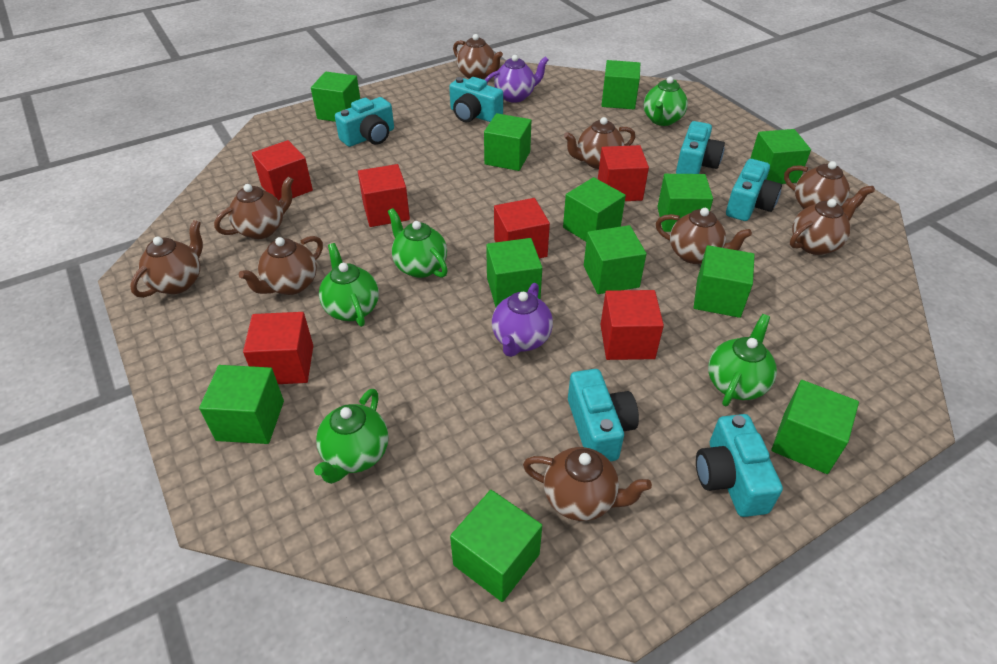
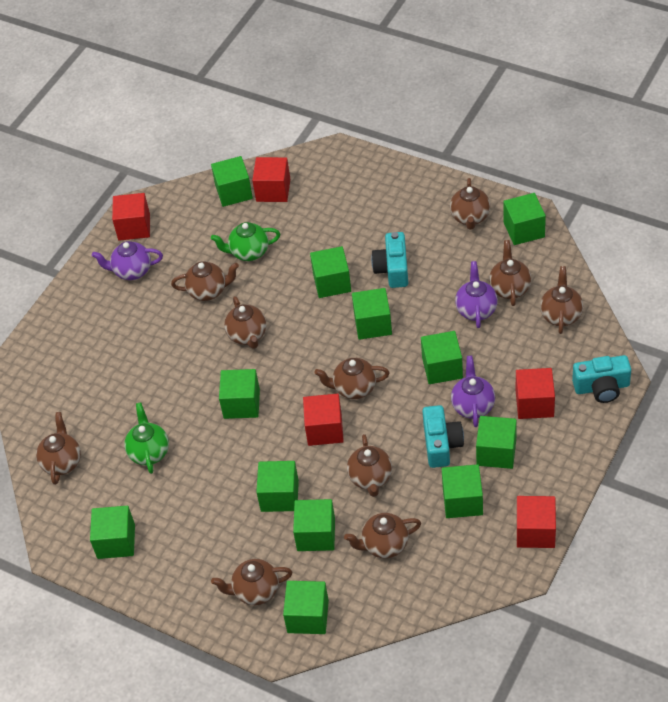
brown teapot: 9 -> 10
green teapot: 5 -> 2
purple teapot: 2 -> 3
red cube: 6 -> 5
turquoise camera: 6 -> 3

